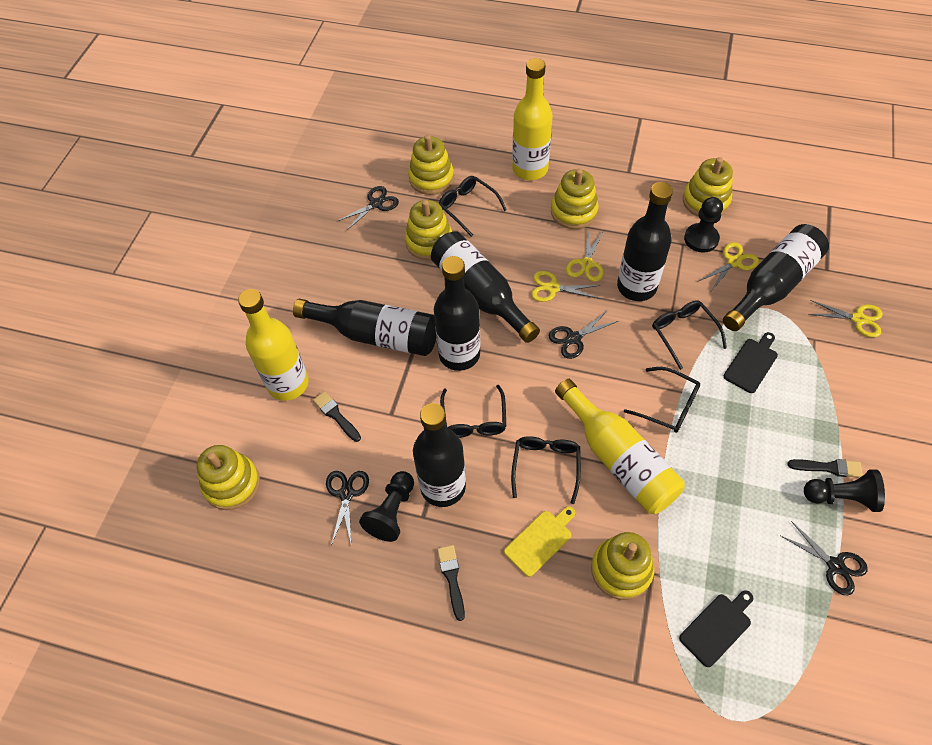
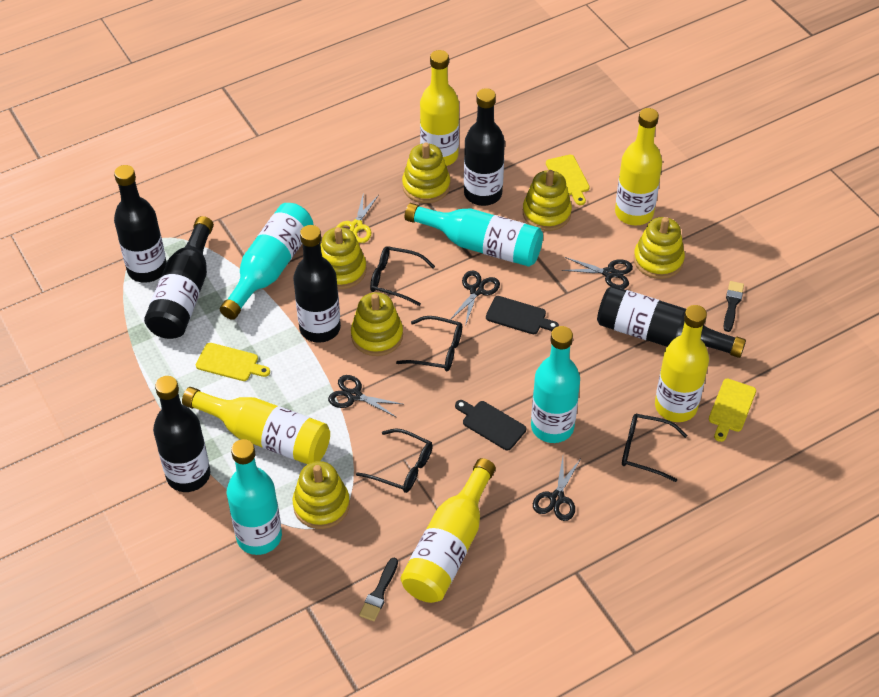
black brush: 3 -> 2
black glasses: 5 -> 4
black pawn: 3 -> 0
turquoise bottle: 0 -> 4
yellow bottle: 3 -> 5
yellow cutting board: 1 -> 3
yellow scissors: 4 -> 1

